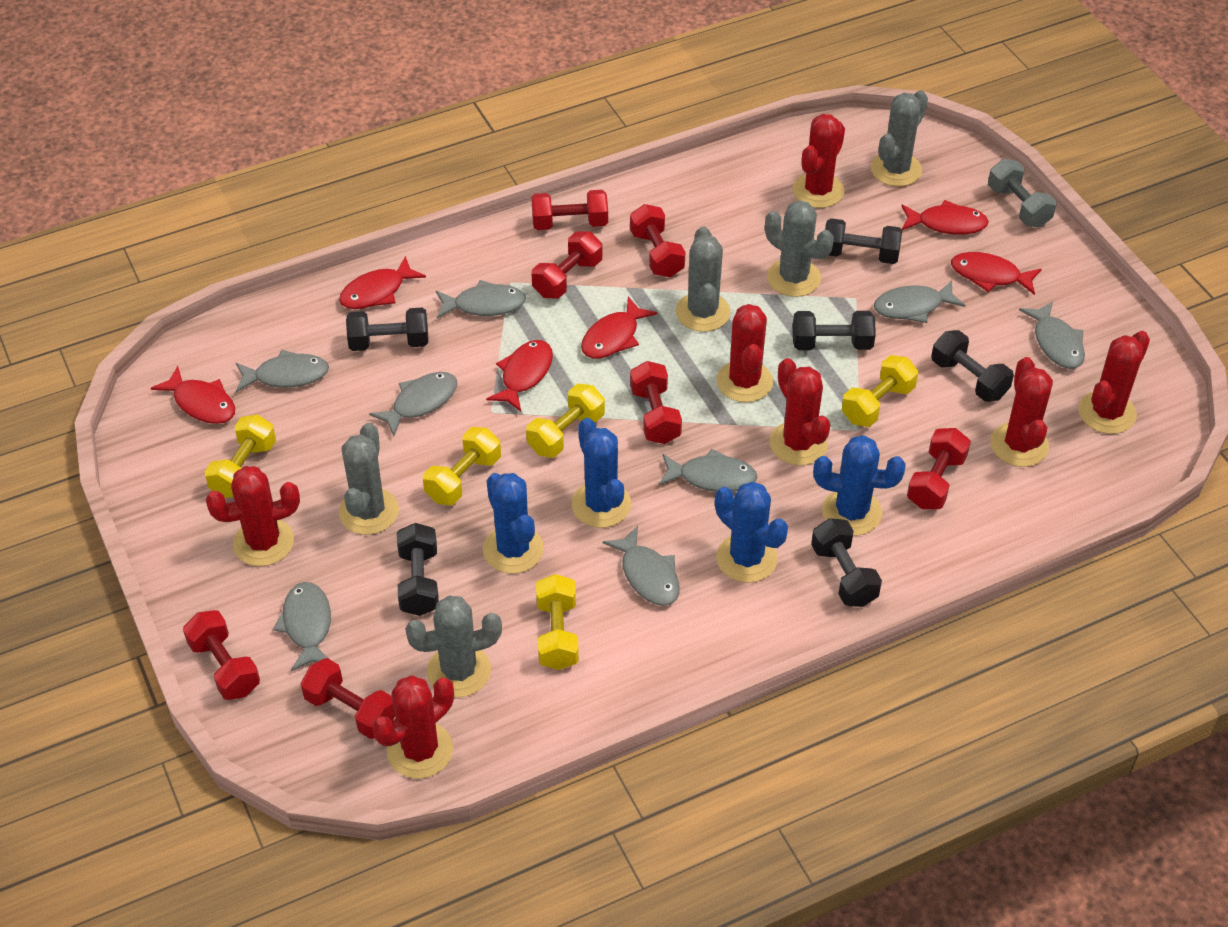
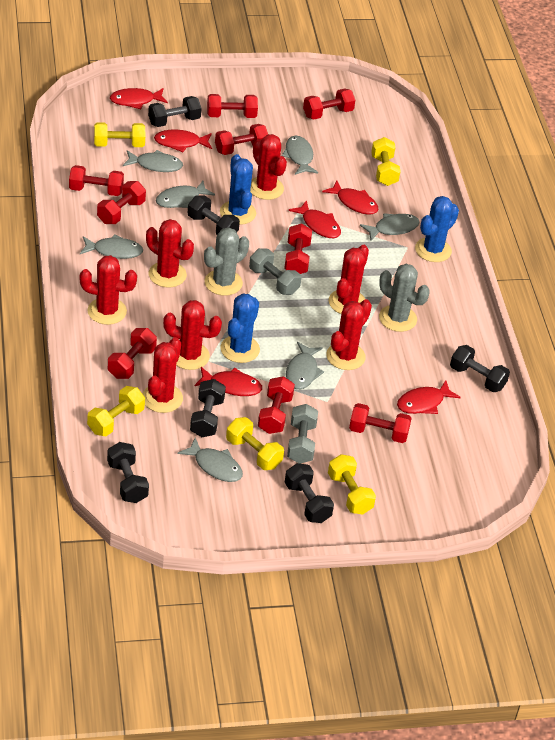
blue cactus: 4 -> 3
grey cactus: 5 -> 2
grey dumbbell: 1 -> 2
grey fish: 8 -> 7
red dumbbell: 7 -> 9

